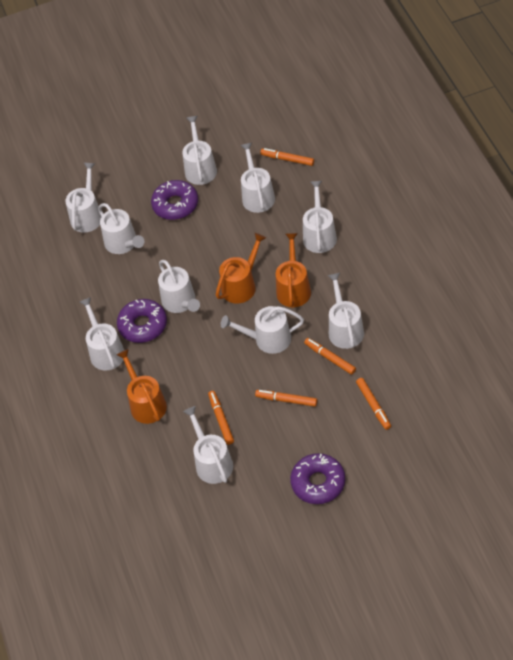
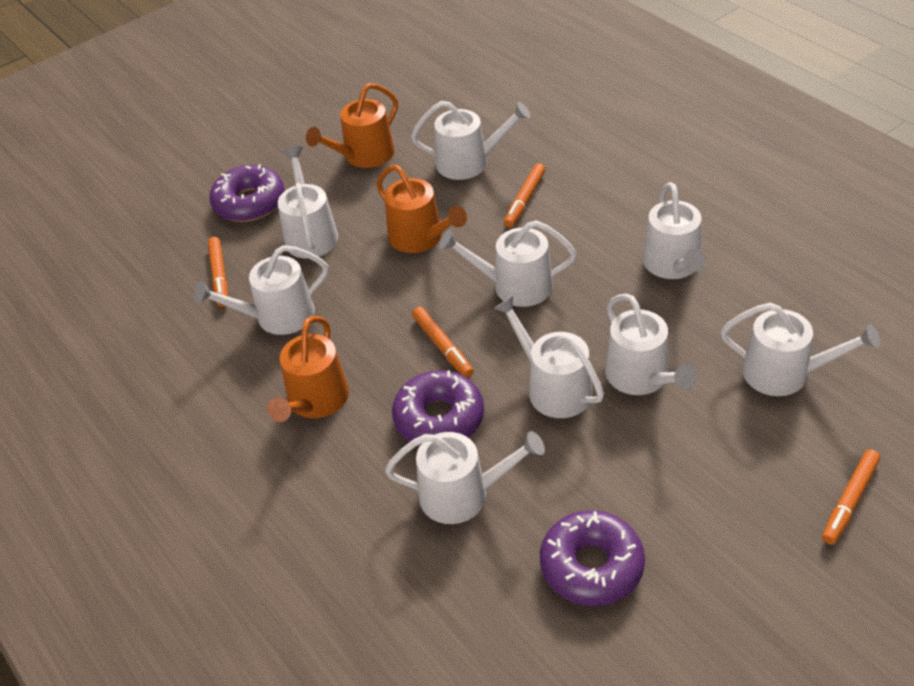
orange marker: 5 -> 4
white watering can: 10 -> 9

